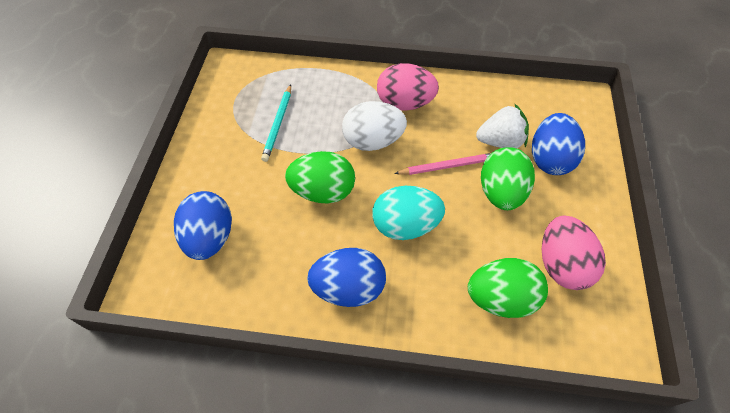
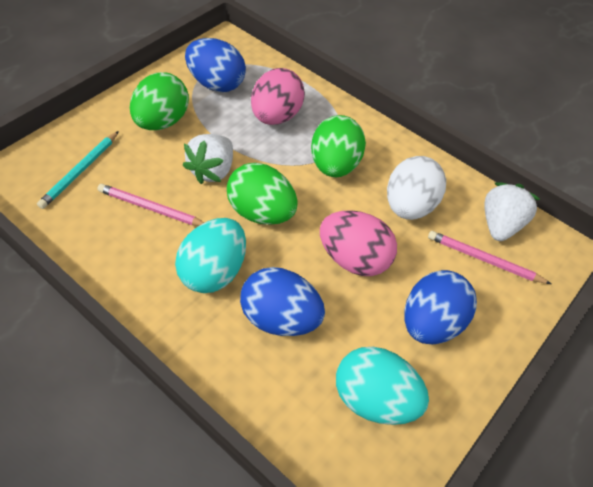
pink pencil: 1 -> 2
turquoise egg: 1 -> 2
white strawberry: 1 -> 2

